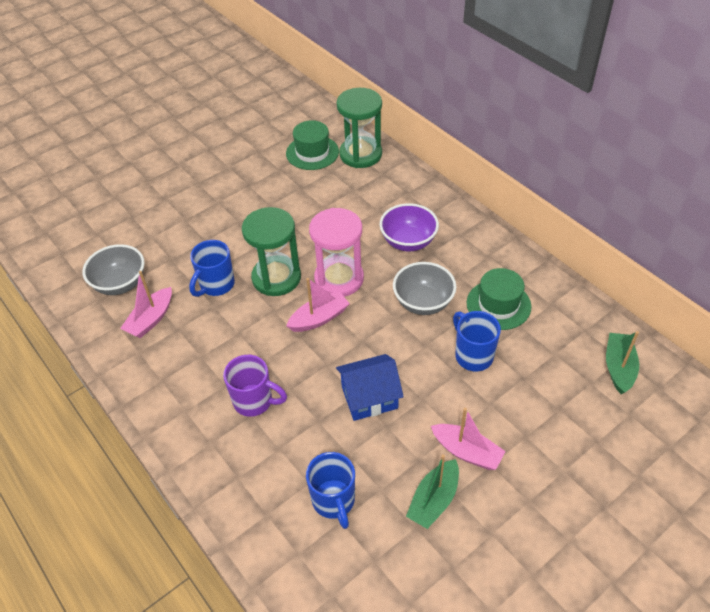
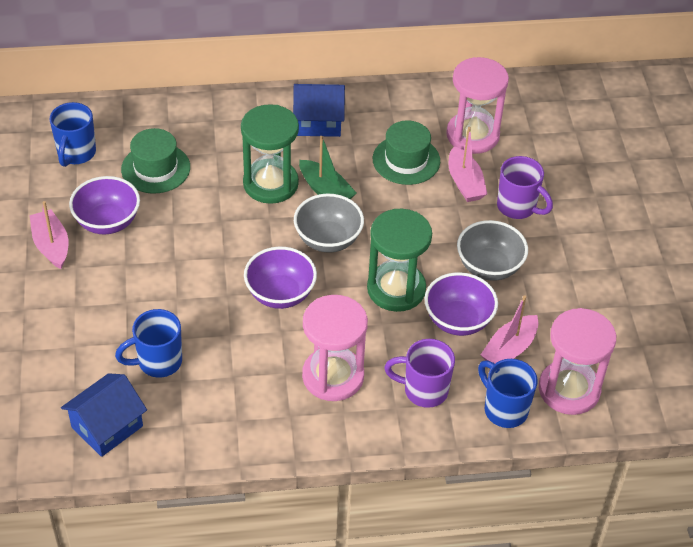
blue house: 1 -> 2
green boat: 2 -> 1
pink hourglass: 1 -> 3
purple bowl: 1 -> 3
purple mug: 1 -> 2

